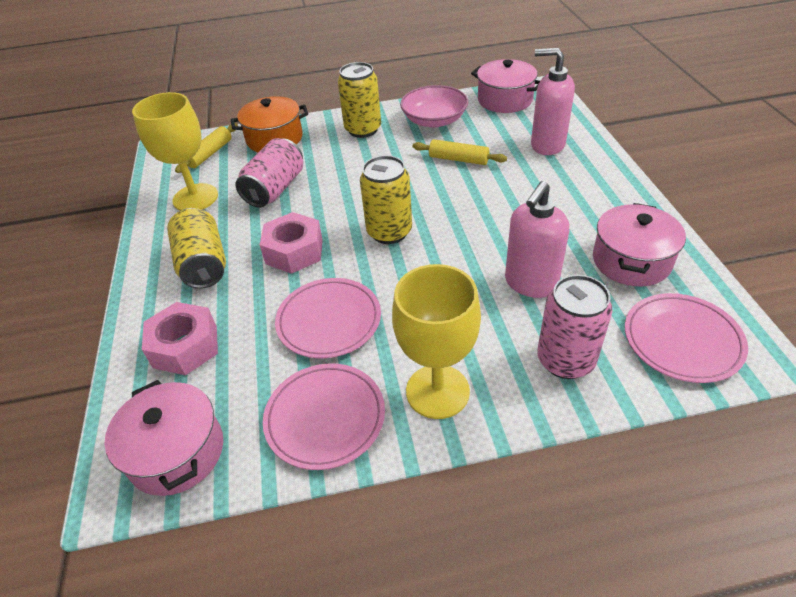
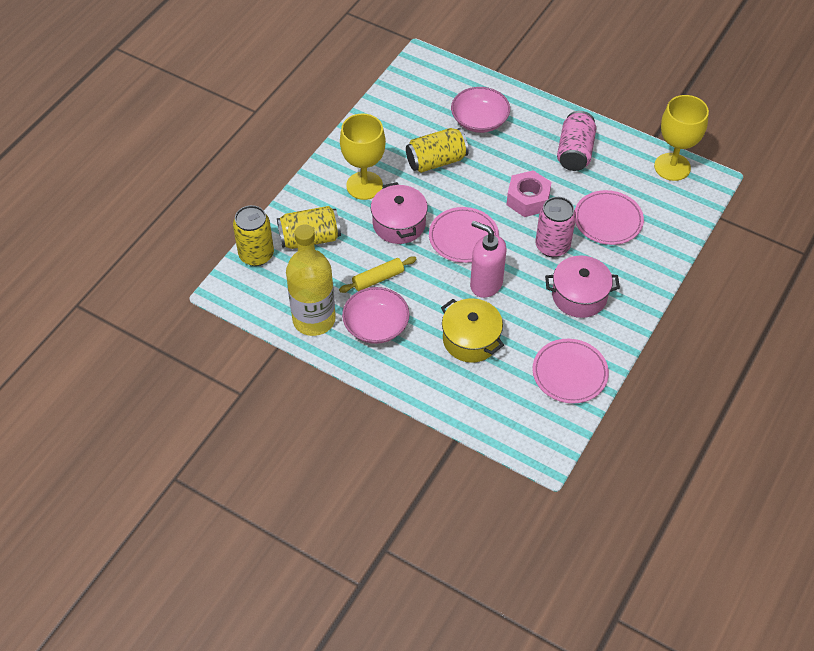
orange pot: 1 -> 0
pink bowl: 1 -> 2
pink nut: 2 -> 1
pink pot: 3 -> 2
pink soap dispenser: 2 -> 1
yellow bottle: 0 -> 1
yellow pot: 0 -> 1
yellow rolling pin: 2 -> 1

